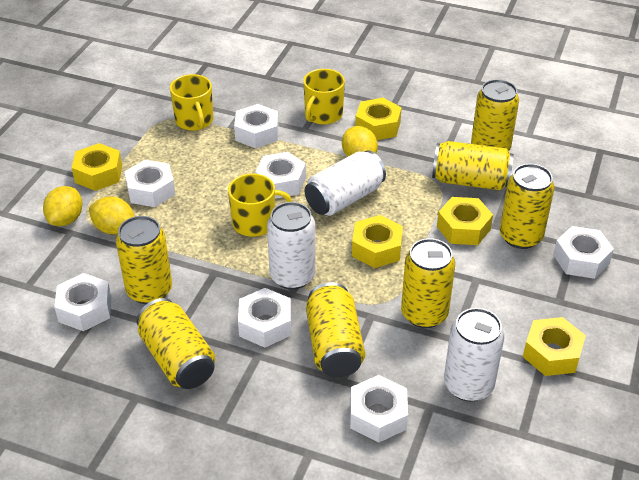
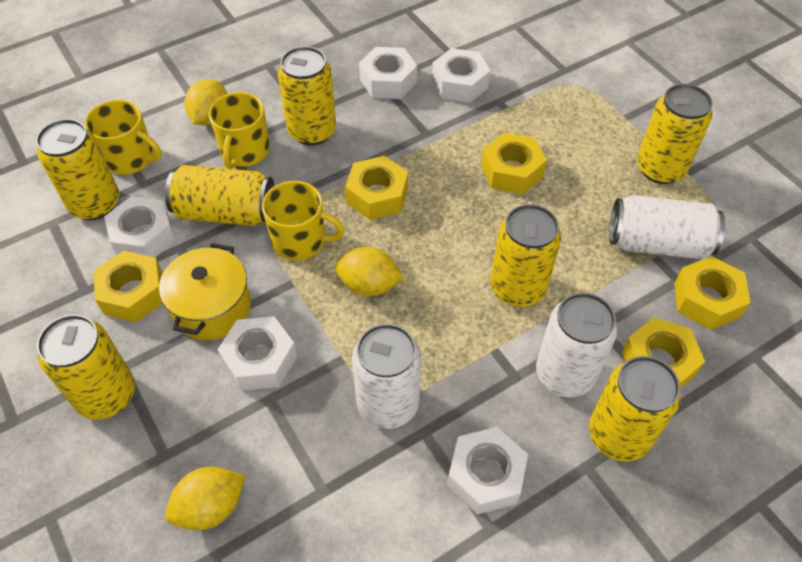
white nut: 7 -> 5
yellow pot: 0 -> 1

